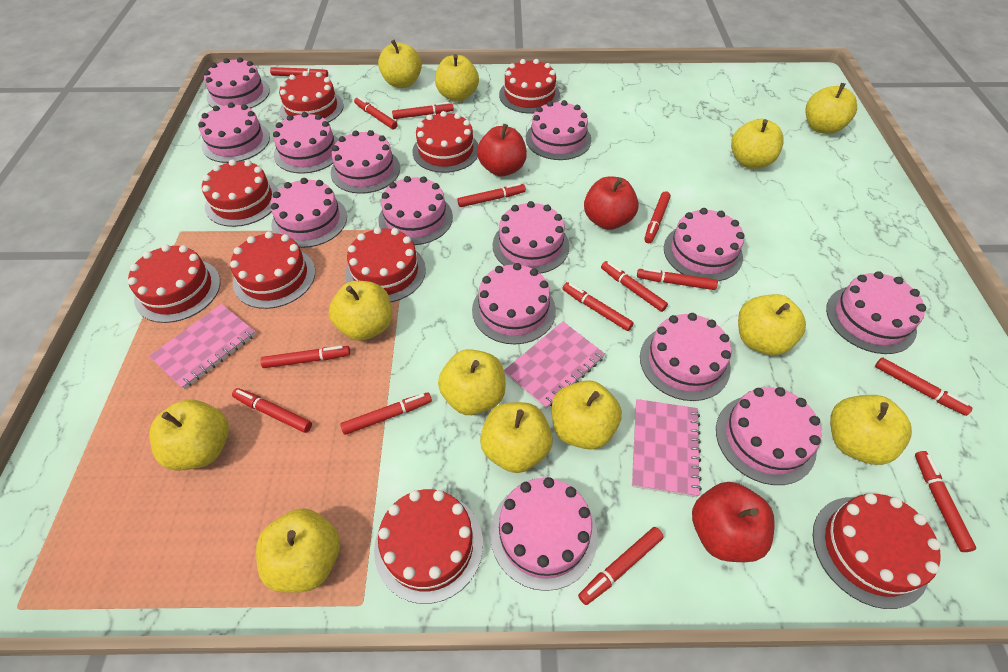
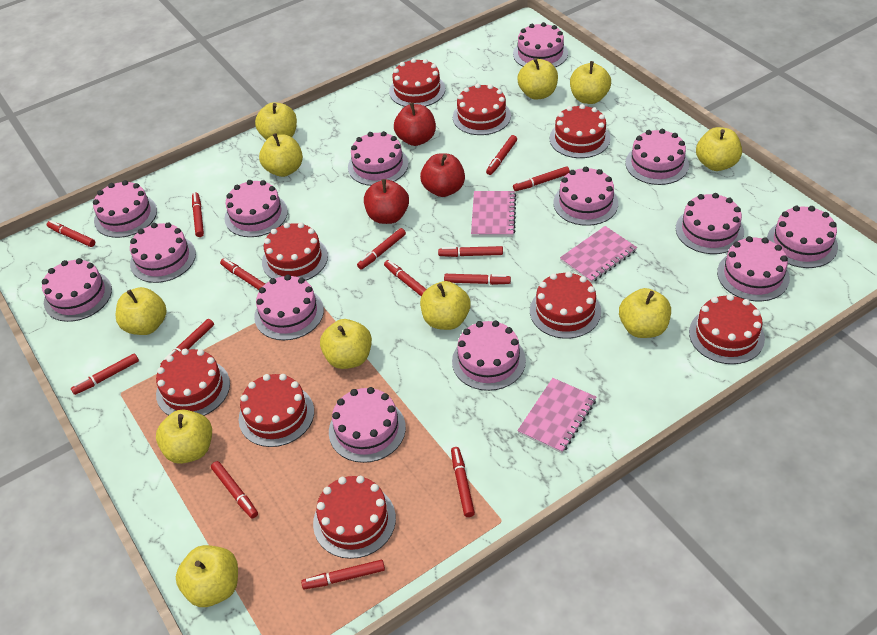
yellow apple: 12 -> 11

